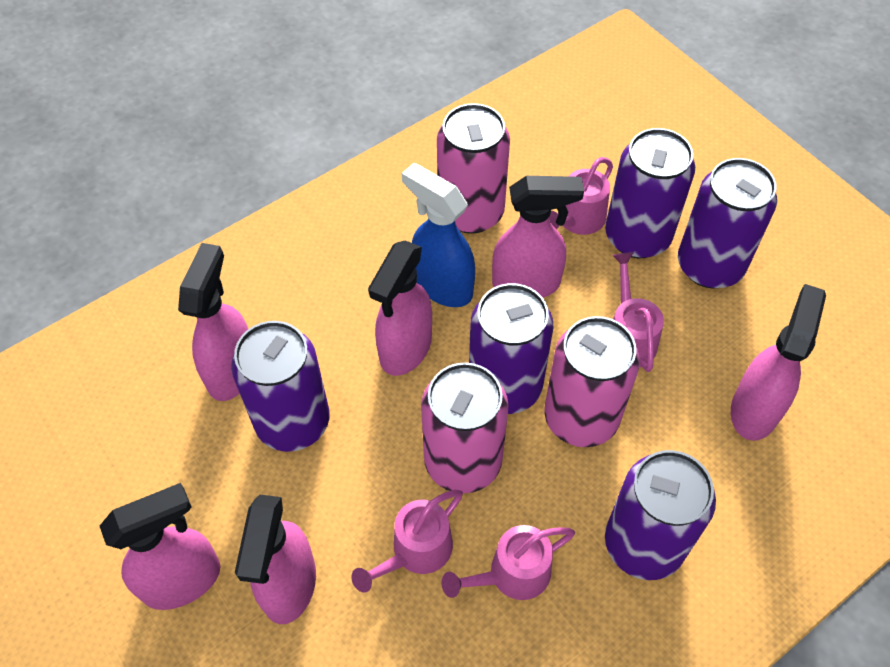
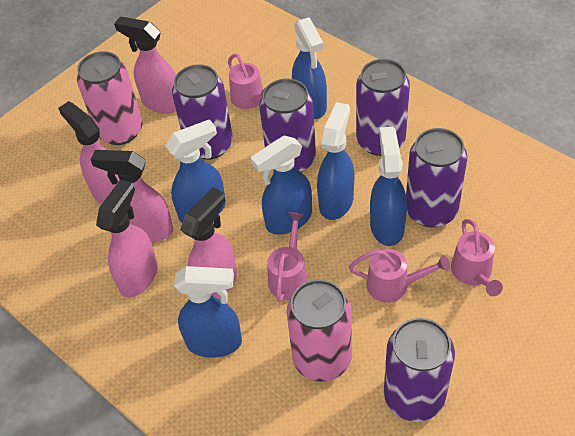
blue spray bottle: 1 -> 6
pink can: 3 -> 2
pink spray bottle: 6 -> 5

